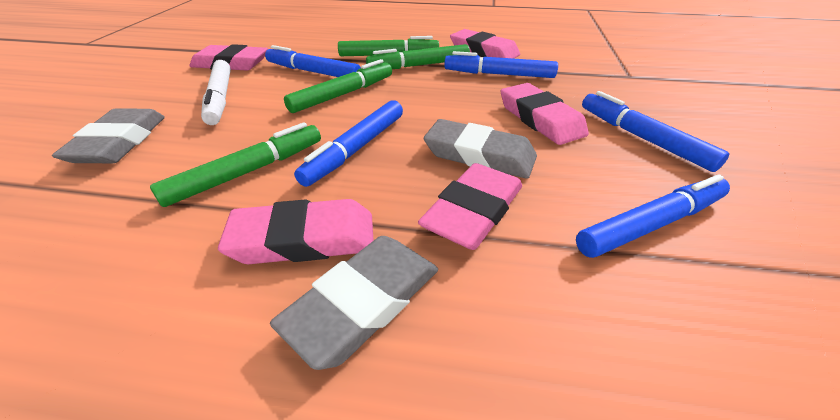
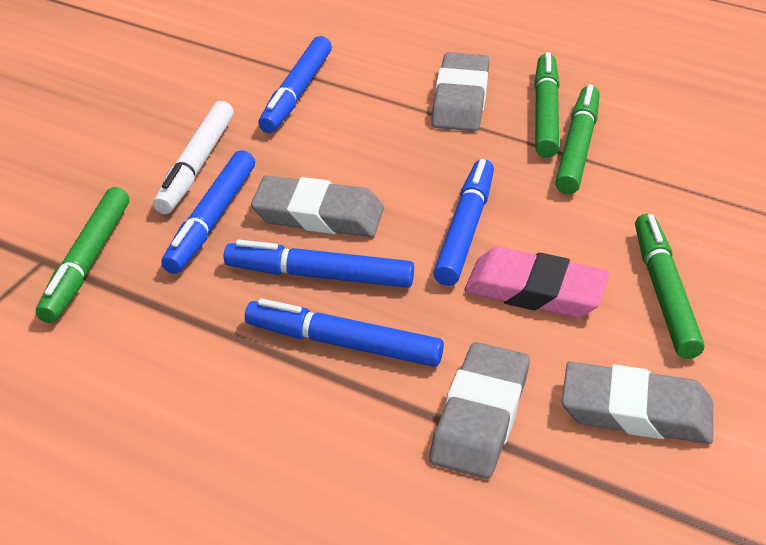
grey eraser: 3 -> 4
pink eraser: 5 -> 1

